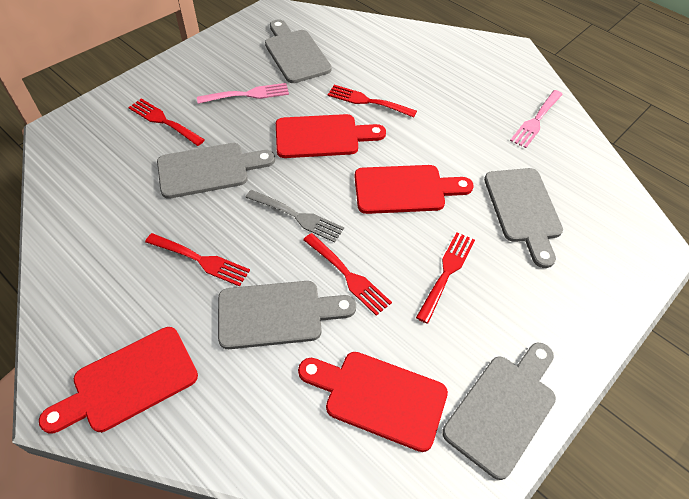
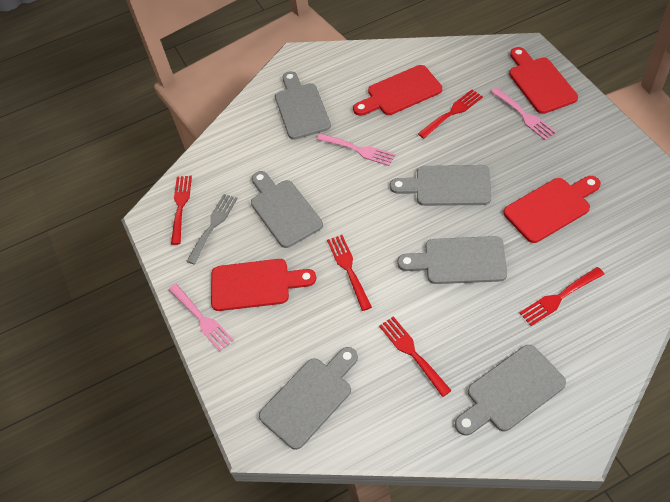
grey cutting board: 5 -> 6
pink fork: 2 -> 3

